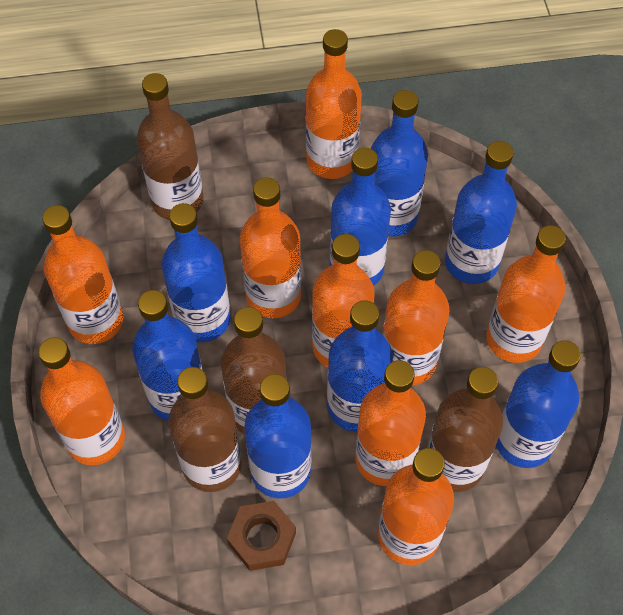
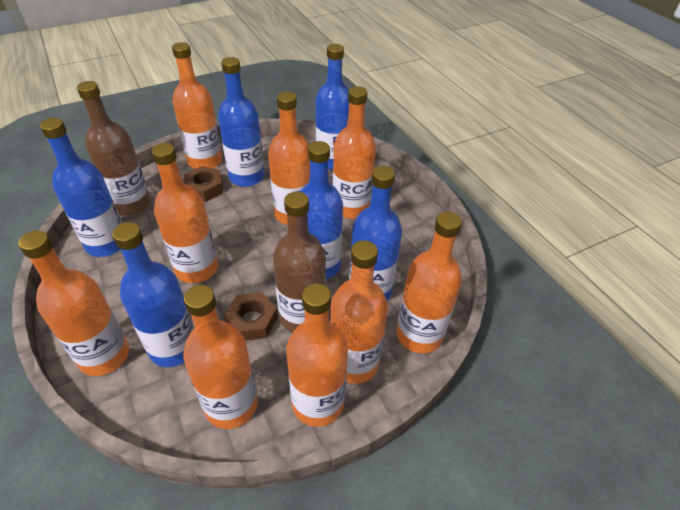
blue bottle: 8 -> 6
brown bottle: 4 -> 2
brown nut: 1 -> 2

